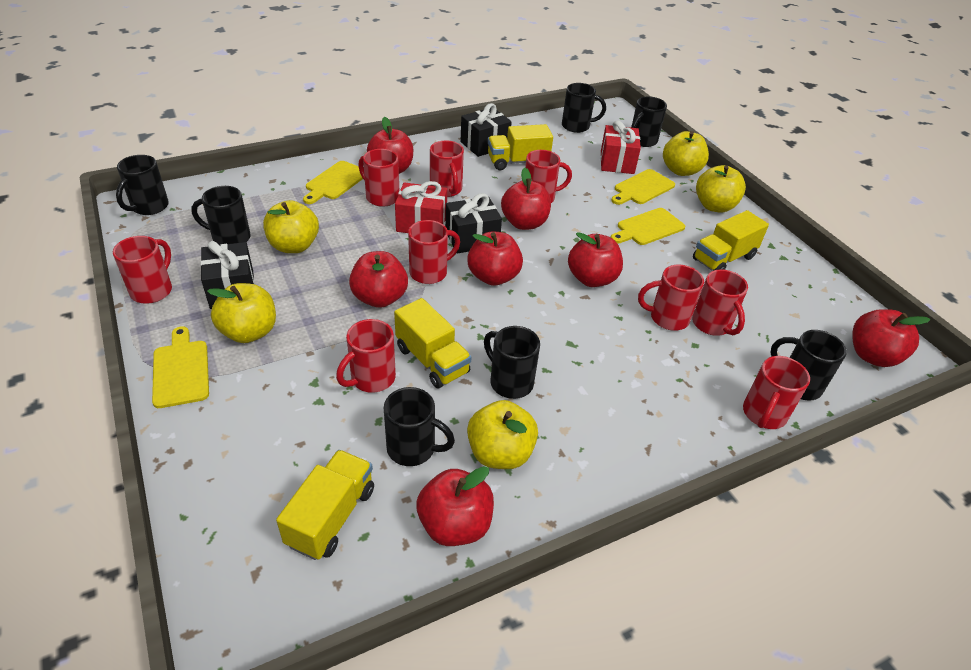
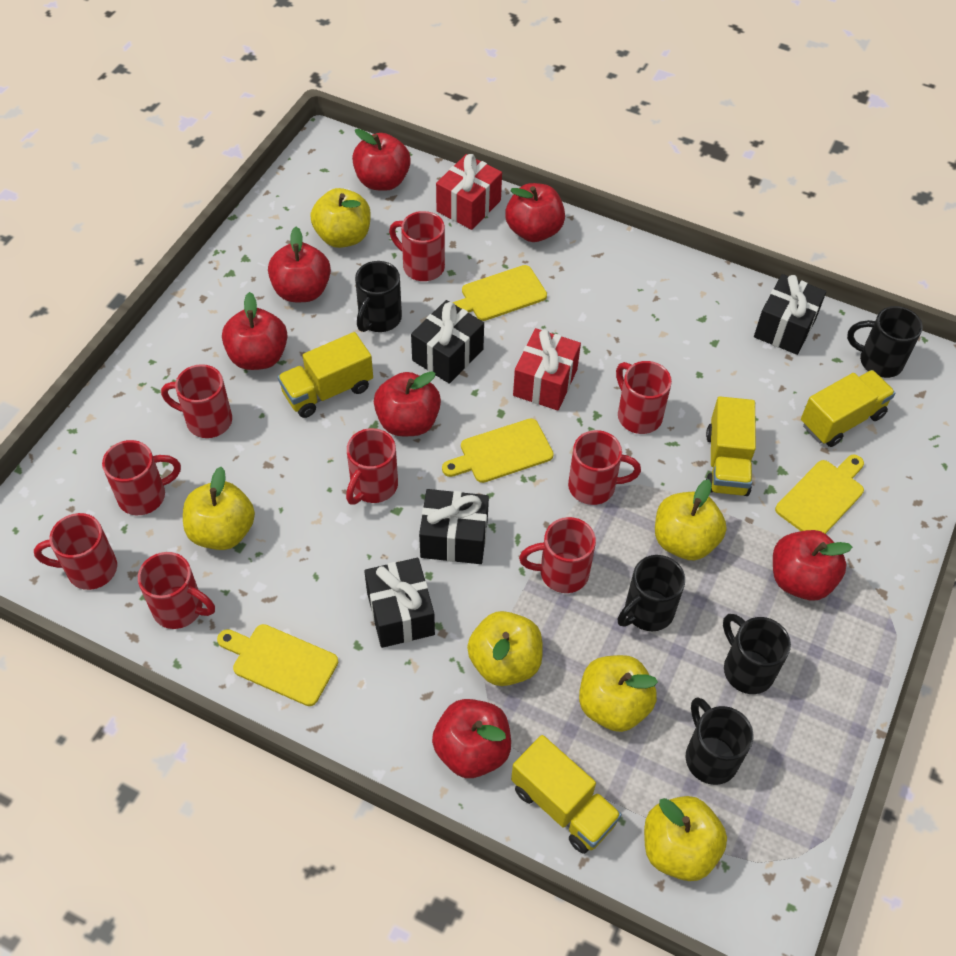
black gift: 3 -> 4
black mug: 7 -> 5
yellow apple: 5 -> 6

